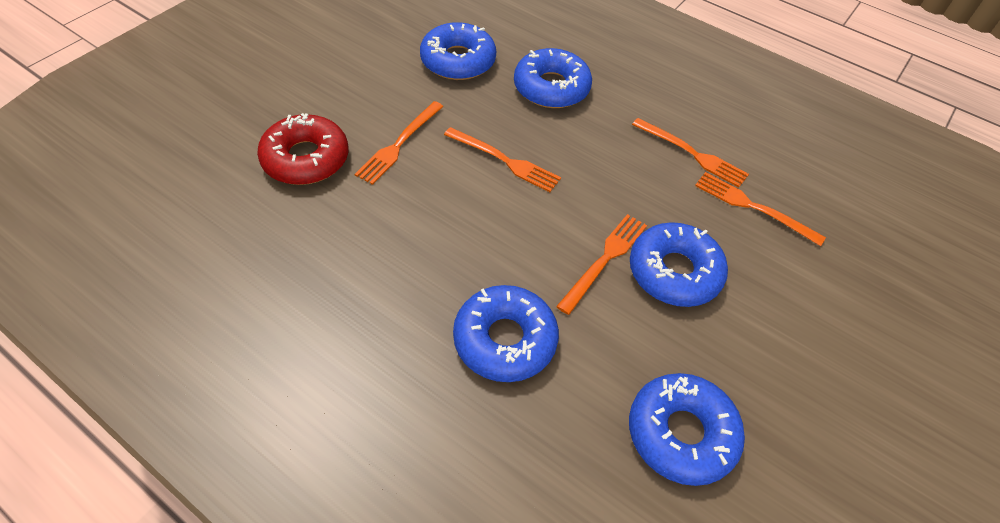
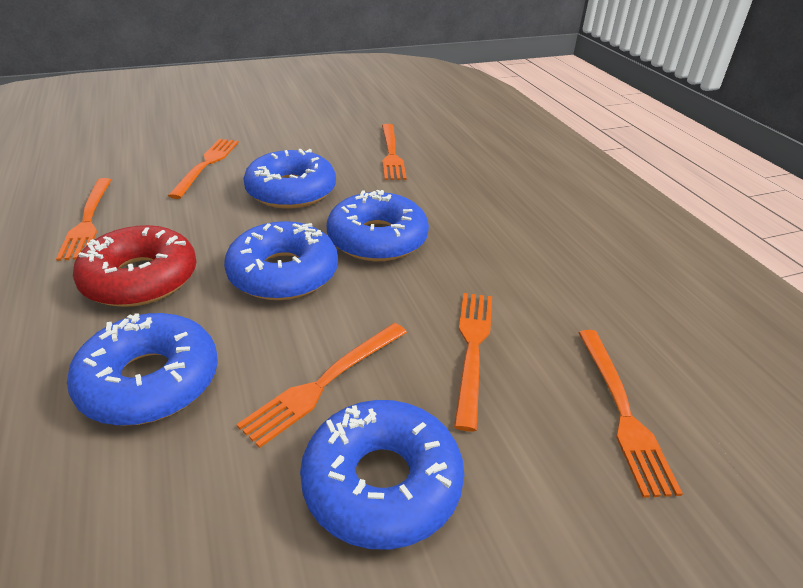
orange fork: 5 -> 6

